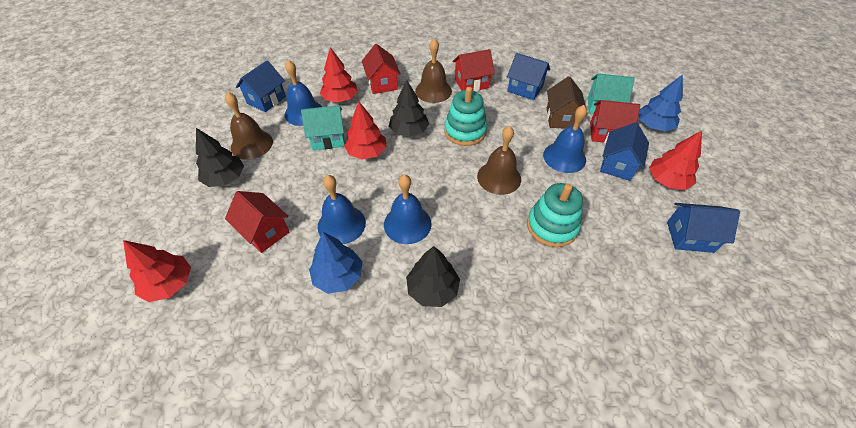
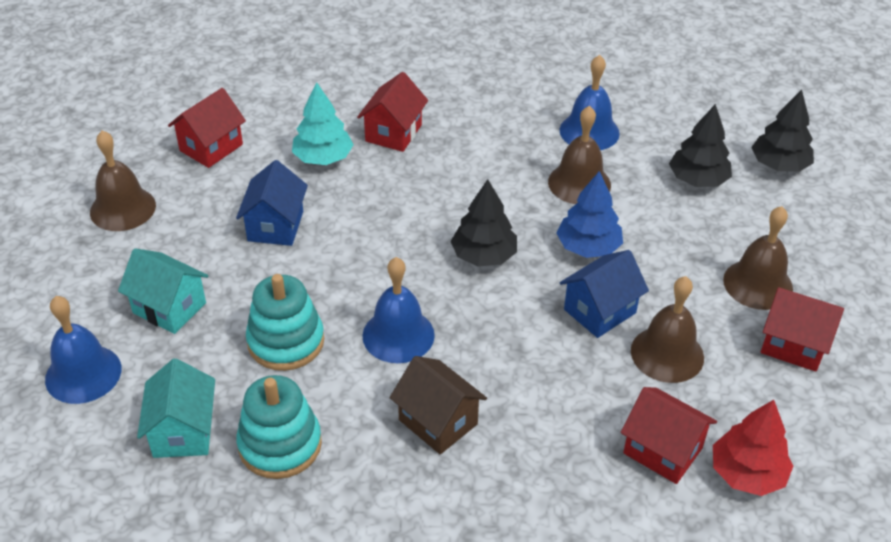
blue bell: 4 -> 3
blue house: 4 -> 2
blue tree: 2 -> 1
brown bell: 3 -> 4
red tree: 4 -> 1
turquoise tree: 0 -> 1

